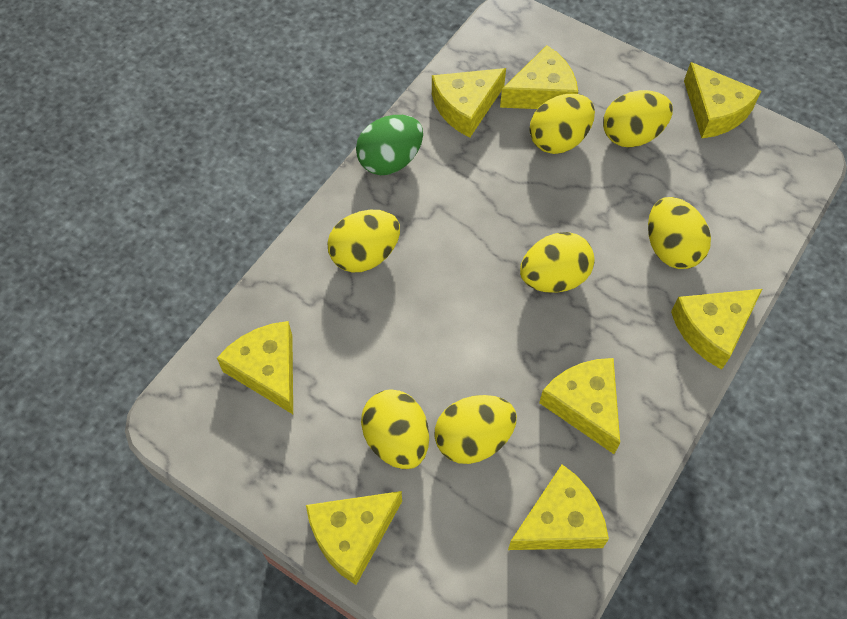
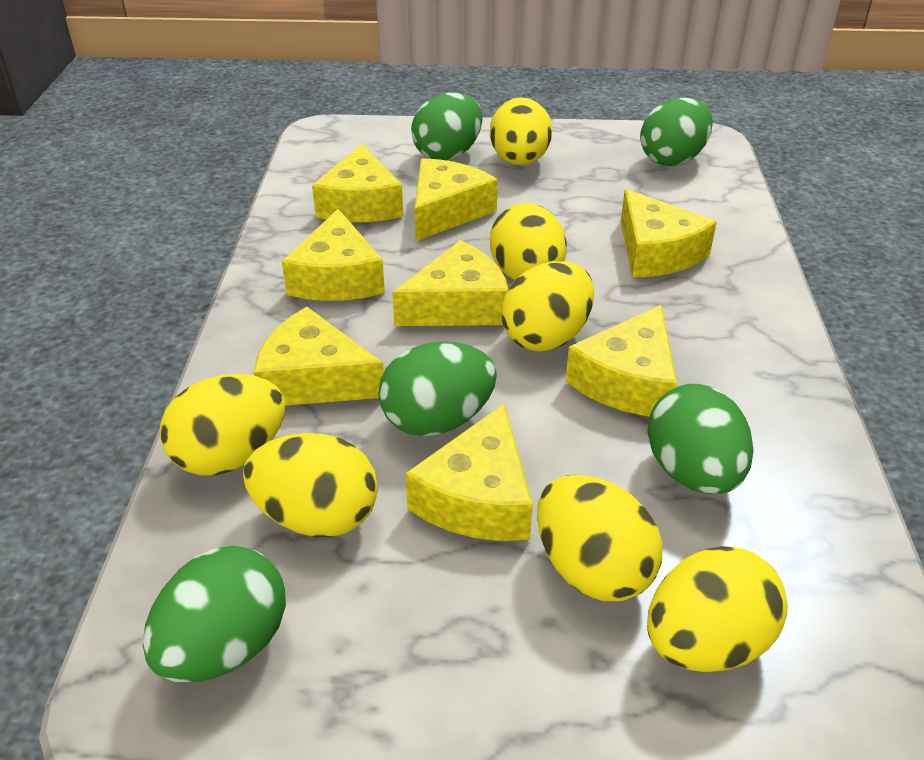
green egg: 1 -> 5

